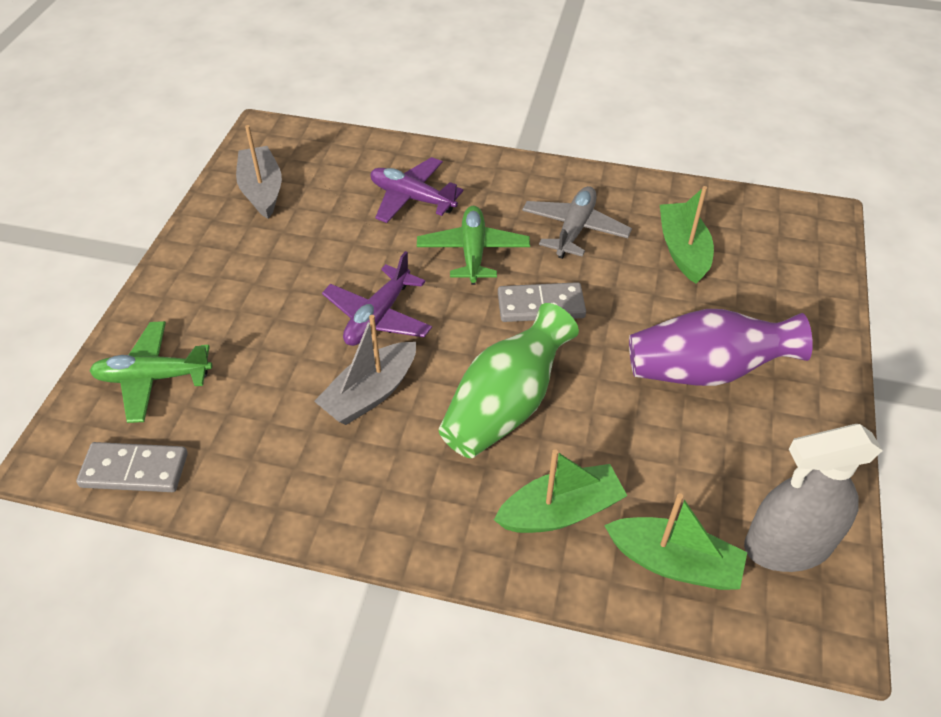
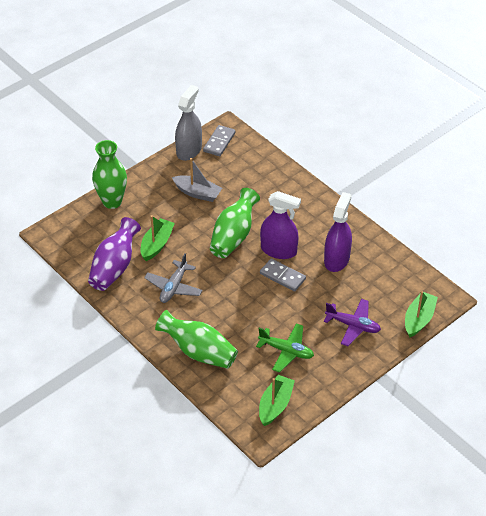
green plane: 2 -> 1
green vase: 1 -> 3
grey boat: 2 -> 1
purple plane: 2 -> 1
purple spray bottle: 0 -> 2

